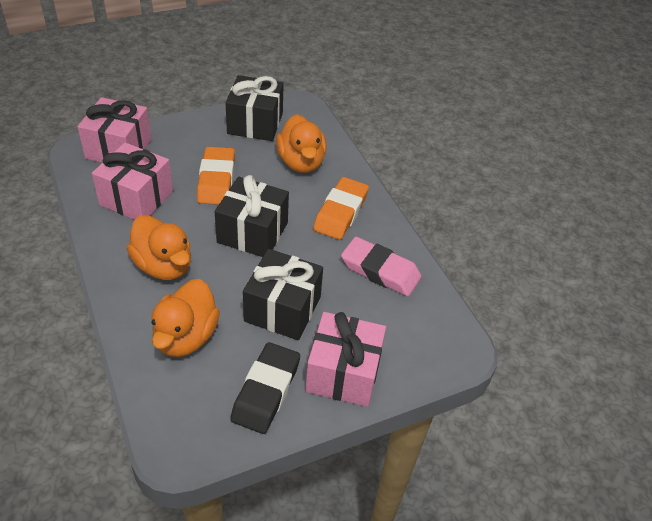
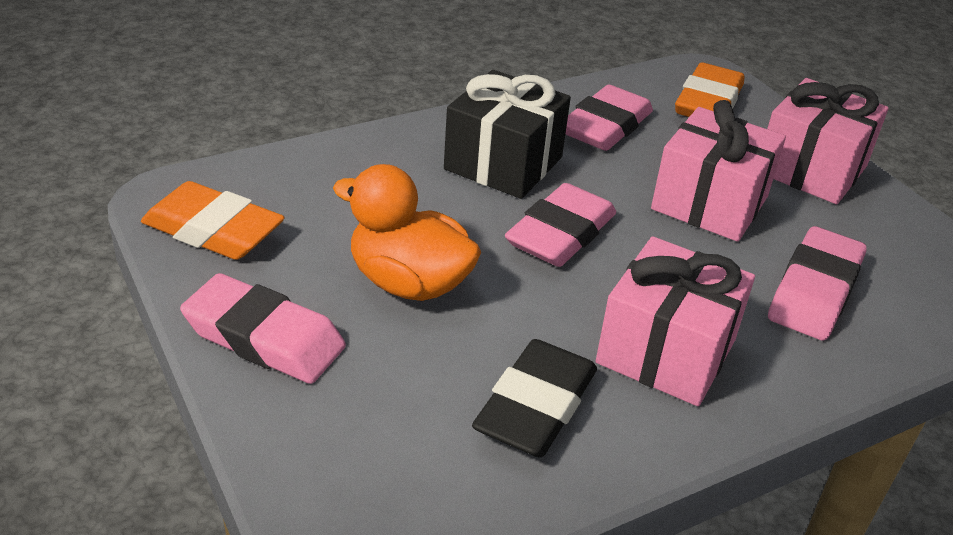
black gift: 3 -> 1
orange duck: 3 -> 1
pink eraser: 1 -> 4

